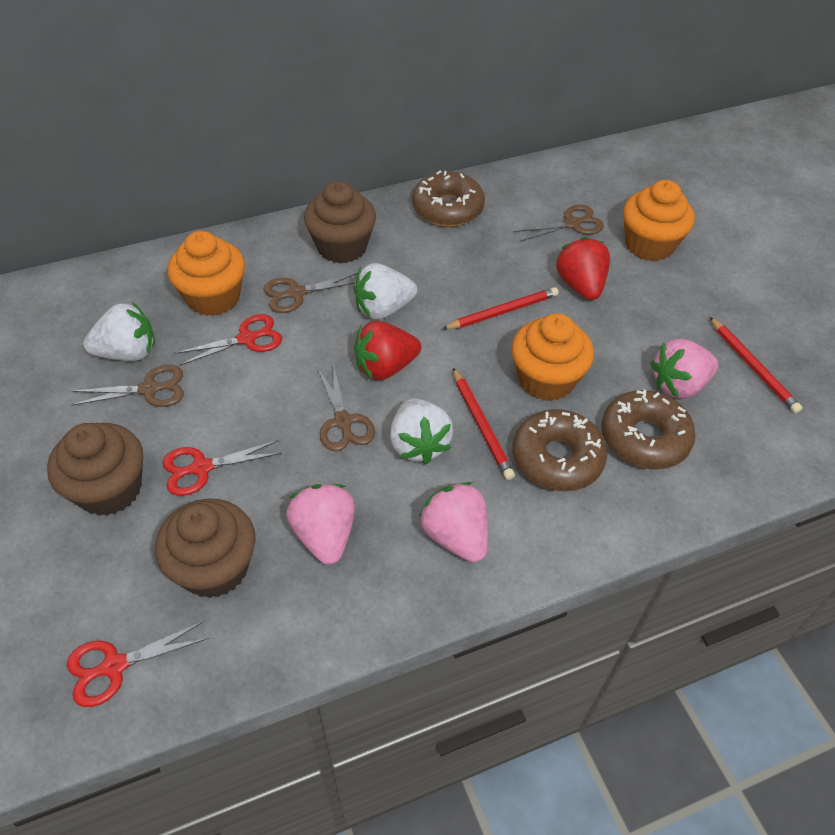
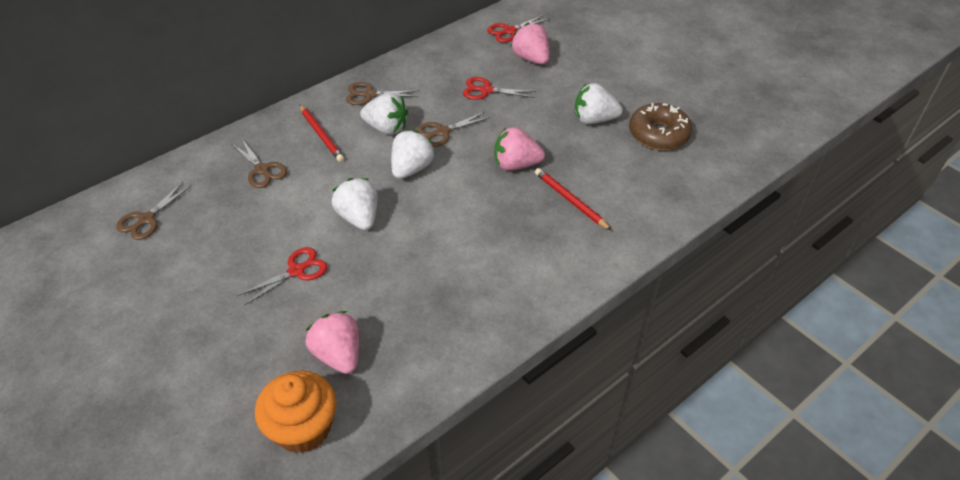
brown cupcake: 3 -> 0
brown donut: 3 -> 1
orange cupcake: 3 -> 1
red pencil: 3 -> 2
red strawberry: 2 -> 0
white strawberry: 3 -> 4

